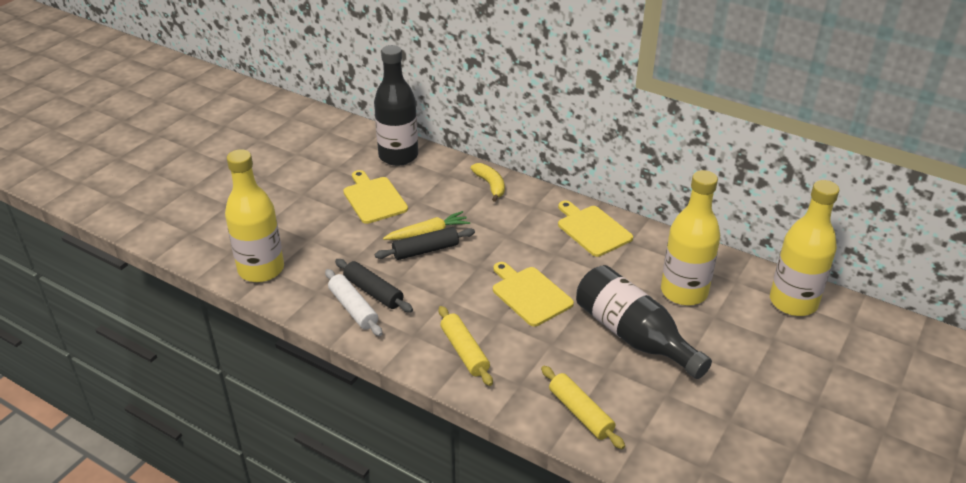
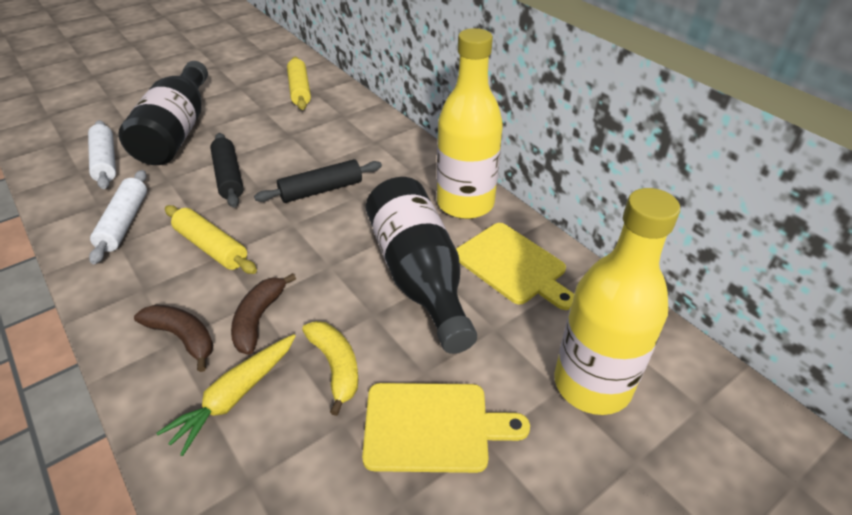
brown banana: 0 -> 2
white rolling pin: 1 -> 2
yellow bottle: 3 -> 2
yellow cutting board: 3 -> 2

